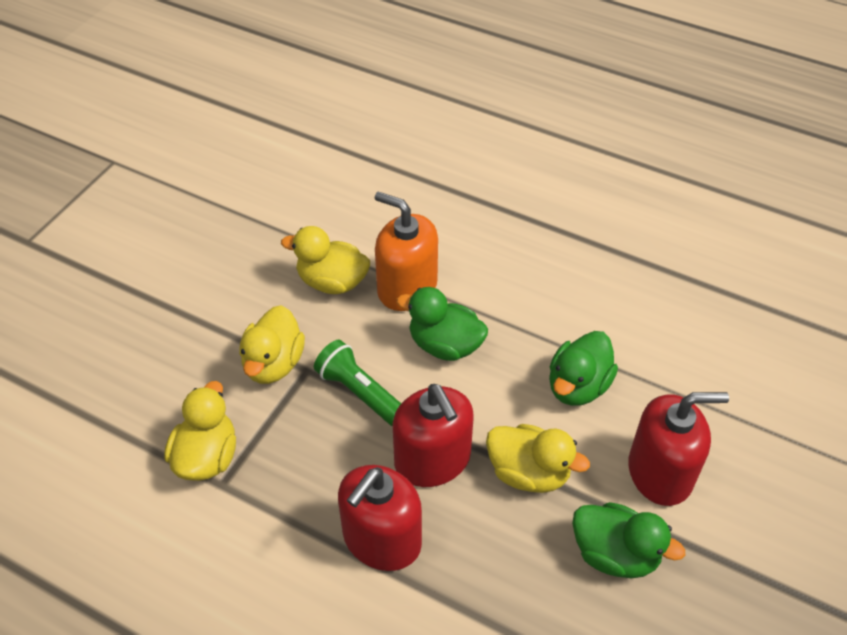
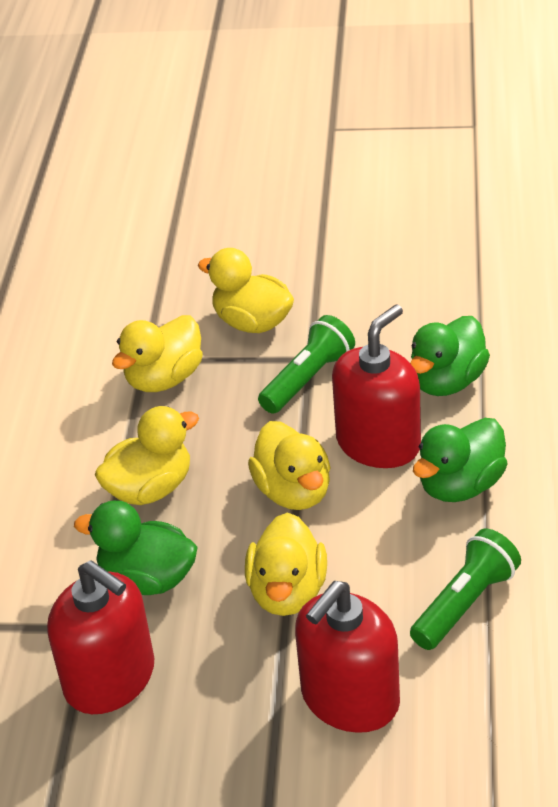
green flashlight: 1 -> 2
orange soap dispenser: 1 -> 0
yellow duck: 4 -> 5

